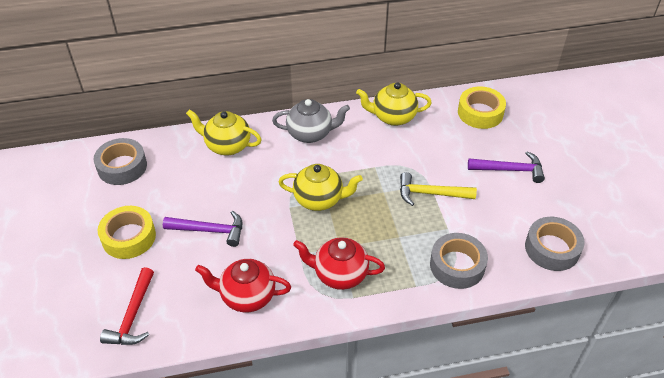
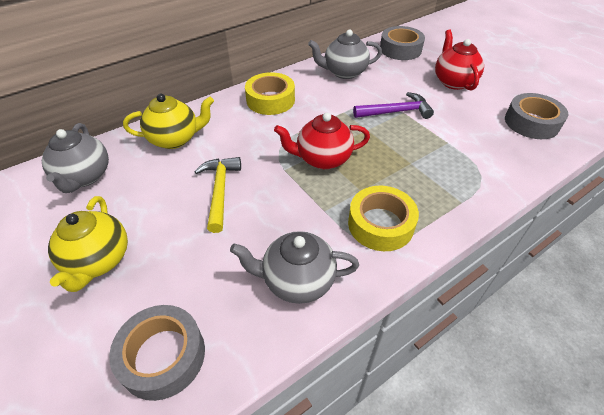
grey teapot: 1 -> 3
purple hammer: 2 -> 1
red hammer: 1 -> 0
yellow teapot: 3 -> 2

